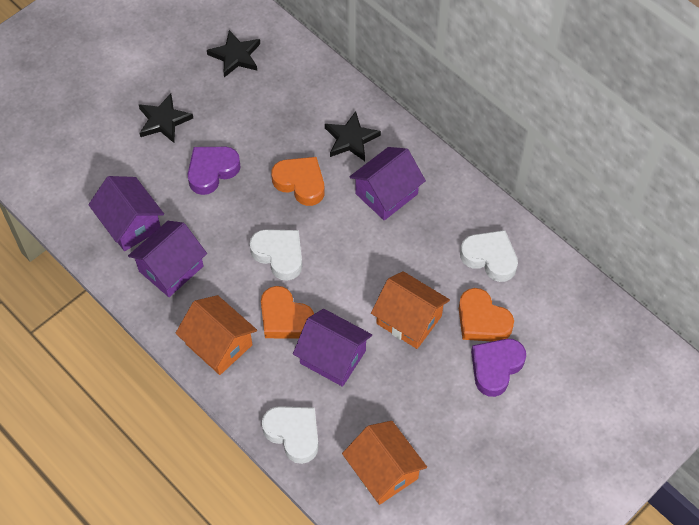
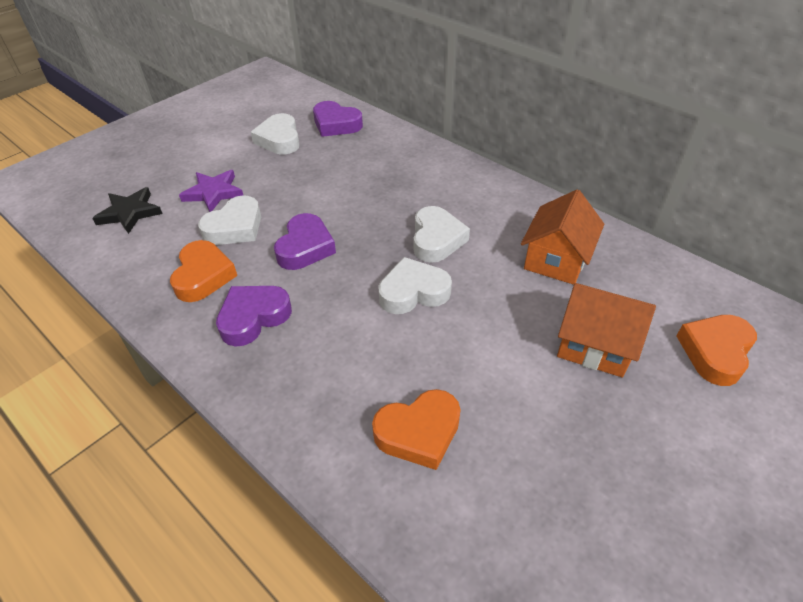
black star: 3 -> 1
orange house: 3 -> 2
purple heart: 2 -> 3
purple house: 4 -> 0
purple star: 0 -> 1
white heart: 3 -> 4

